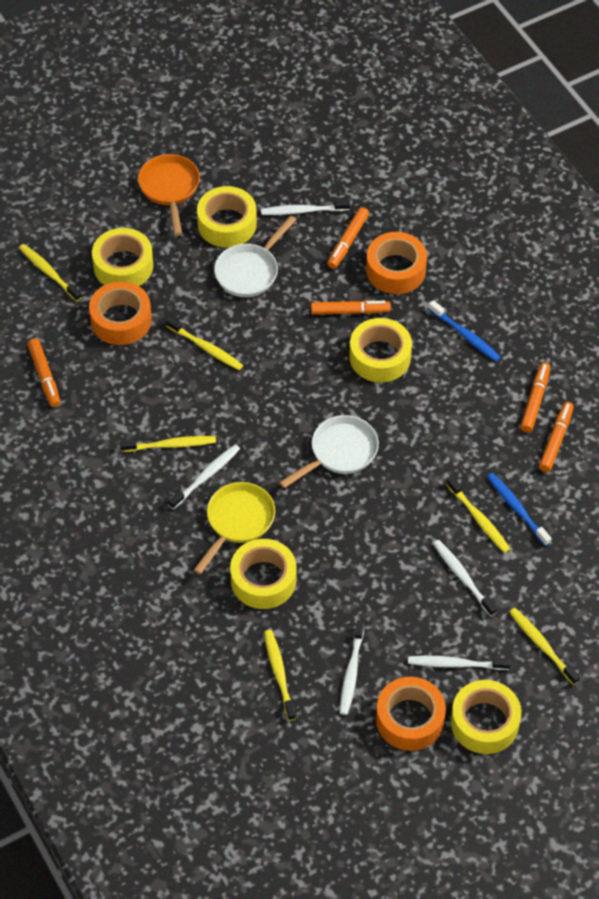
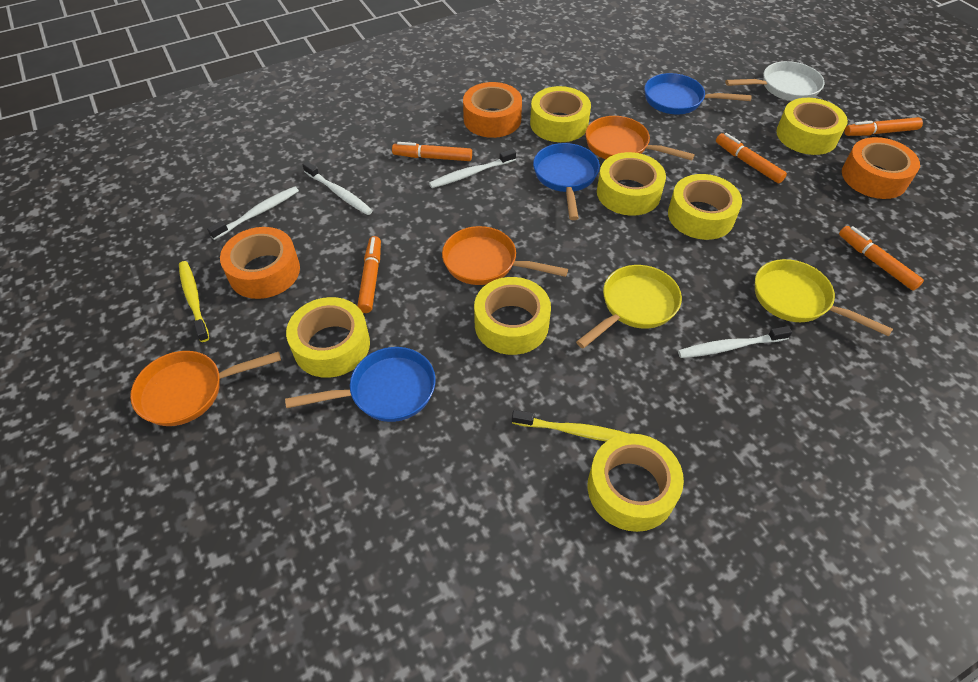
blue pan: 0 -> 3
blue toothbrush: 2 -> 0
orange pan: 1 -> 3
white pan: 2 -> 1
white toothbrush: 5 -> 4
yellow pan: 1 -> 2
yellow tape: 5 -> 7
yellow toothbrush: 6 -> 2

